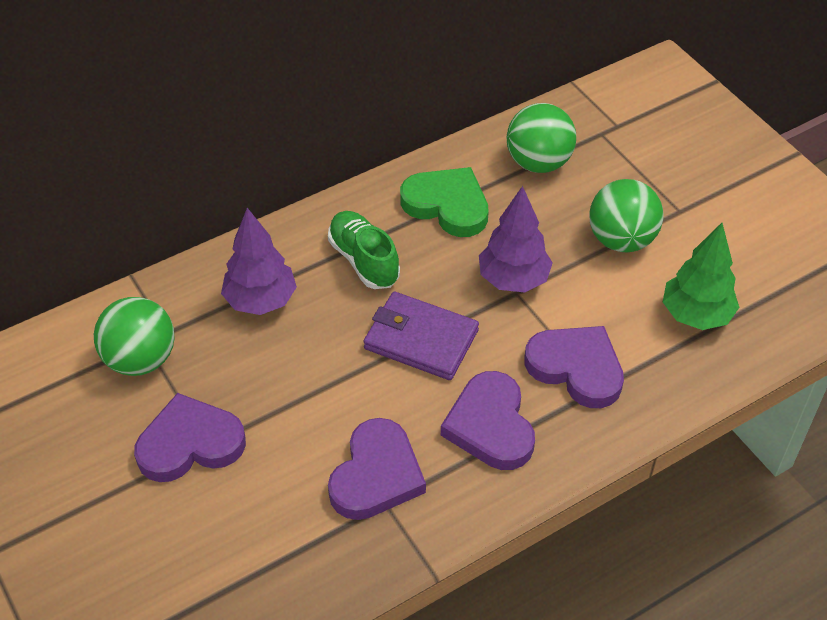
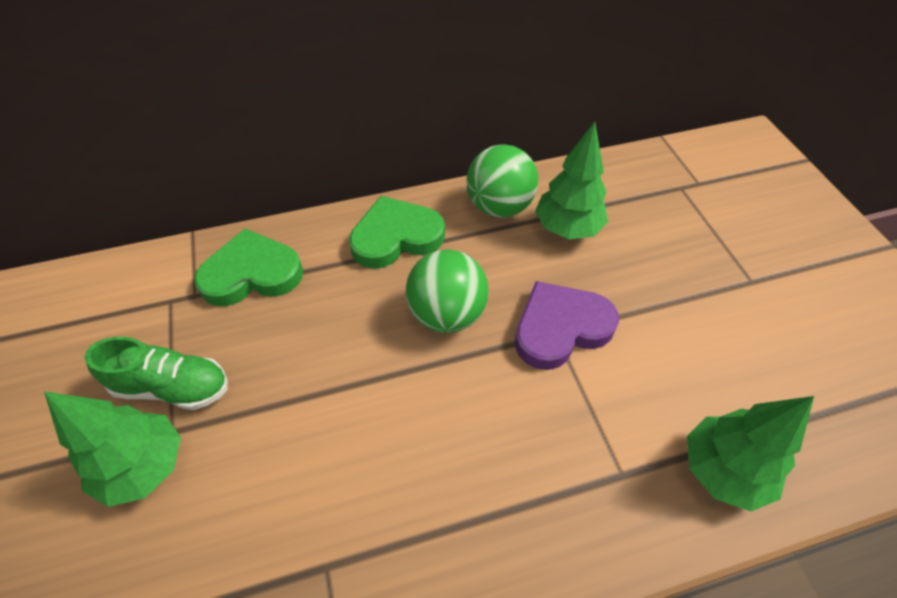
green ball: 3 -> 2
green heart: 1 -> 2
green tree: 1 -> 3
purple heart: 4 -> 1
purple tree: 2 -> 0
purple wallet: 1 -> 0

